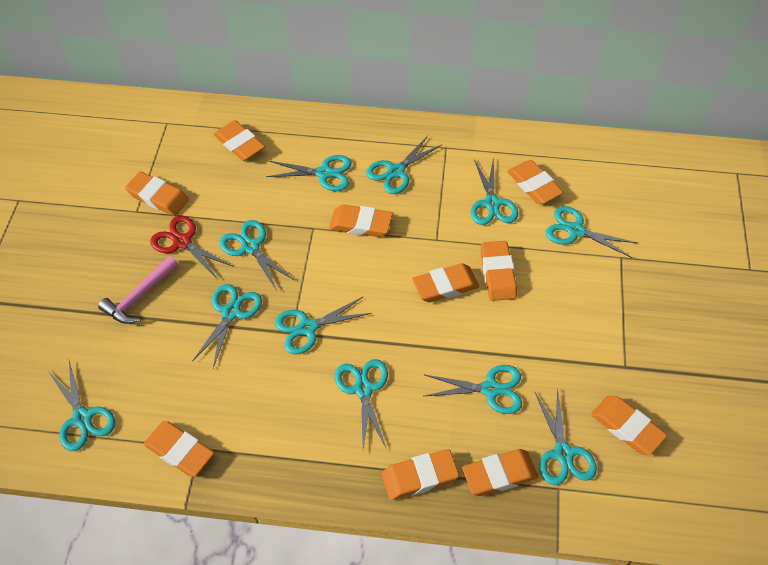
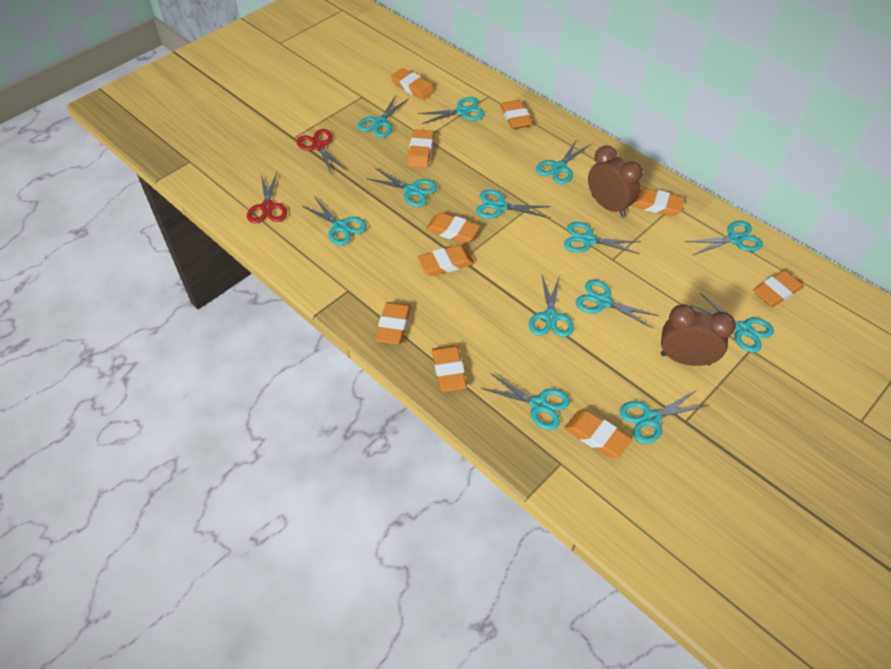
brown clock: 0 -> 2
pink hammer: 1 -> 0
red scissors: 1 -> 2
turquoise scissors: 11 -> 13

